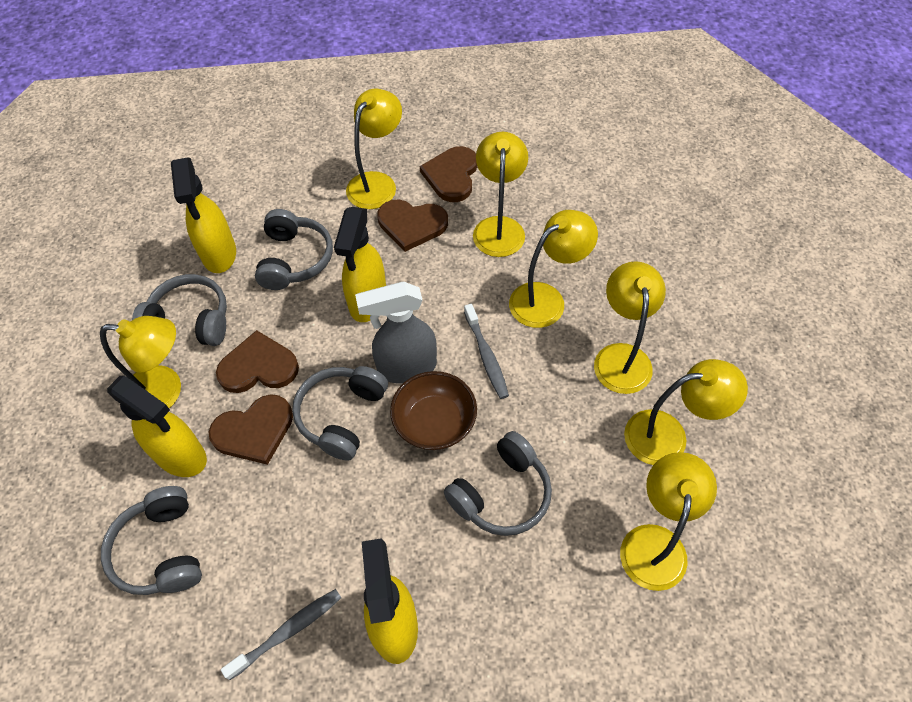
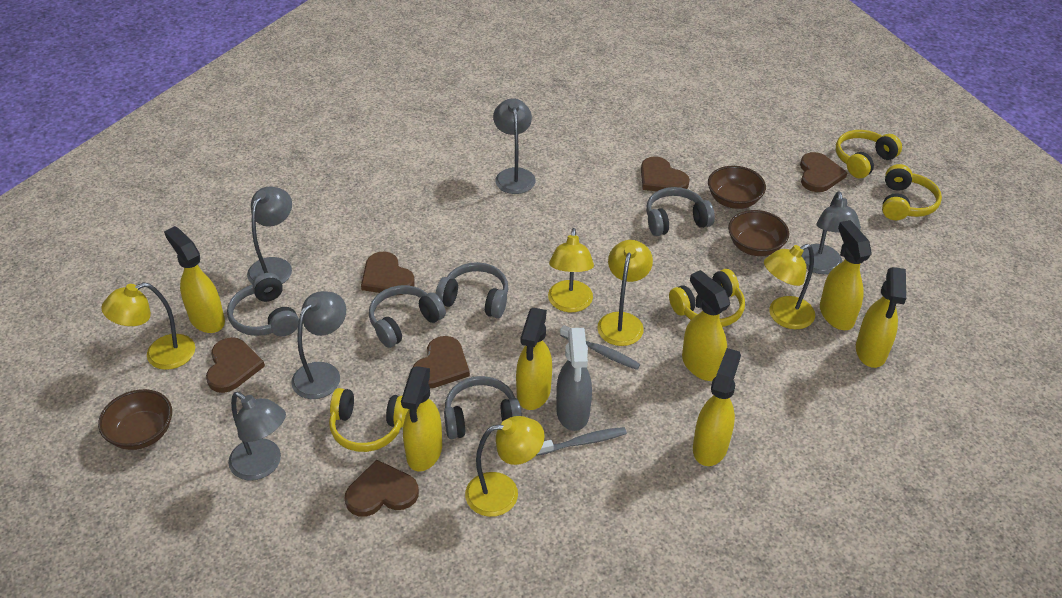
brown bowl: 1 -> 3
brown heart: 4 -> 6
grey lamp: 0 -> 5
yellow headphones: 0 -> 4
yellow lamp: 7 -> 5
yellow spray bottle: 4 -> 7

